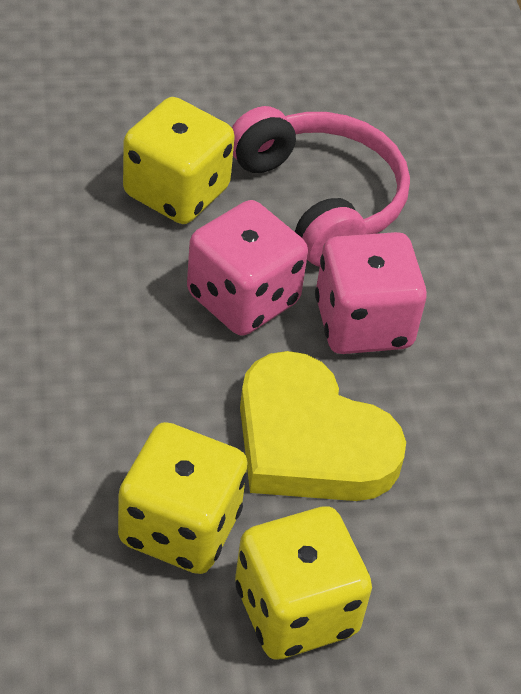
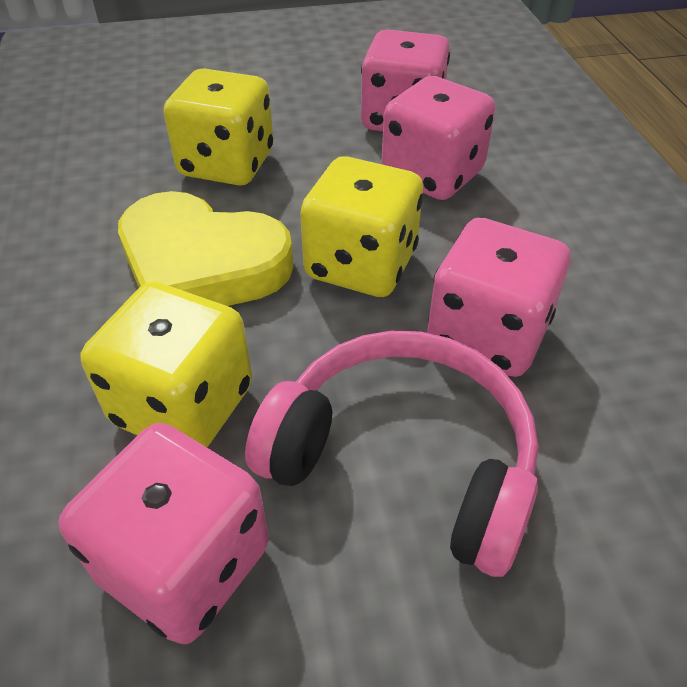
pink dice: 2 -> 4

